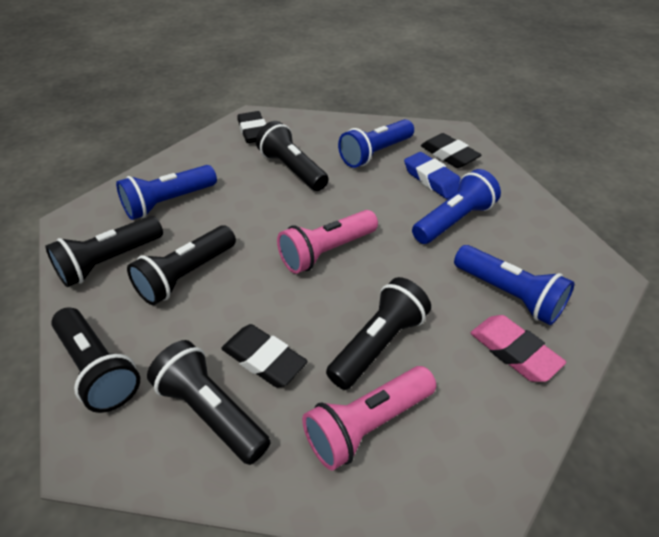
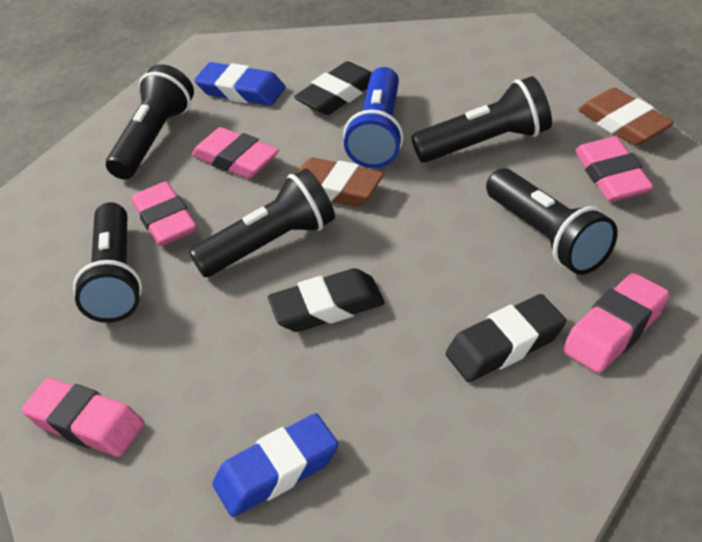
black flashlight: 6 -> 5
blue eraser: 1 -> 2
blue flashlight: 4 -> 1
brown eraser: 0 -> 2
pink eraser: 1 -> 5
pink flashlight: 2 -> 0

